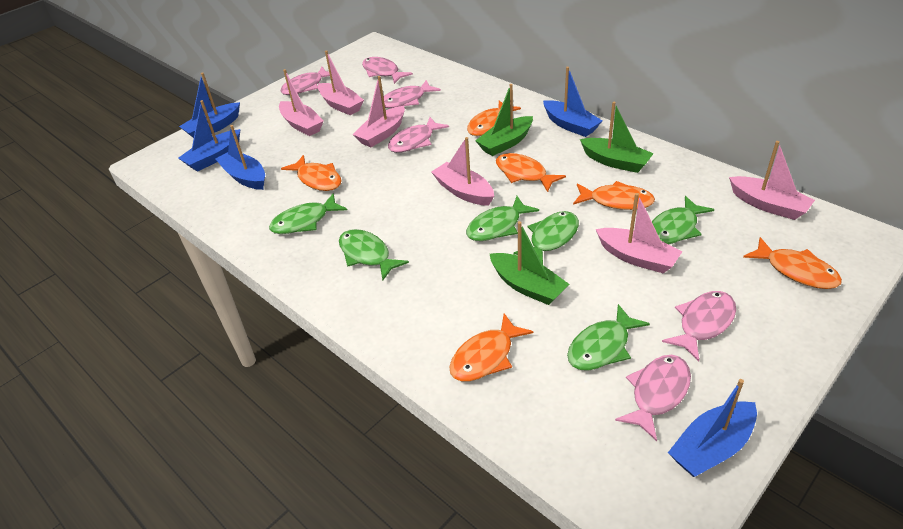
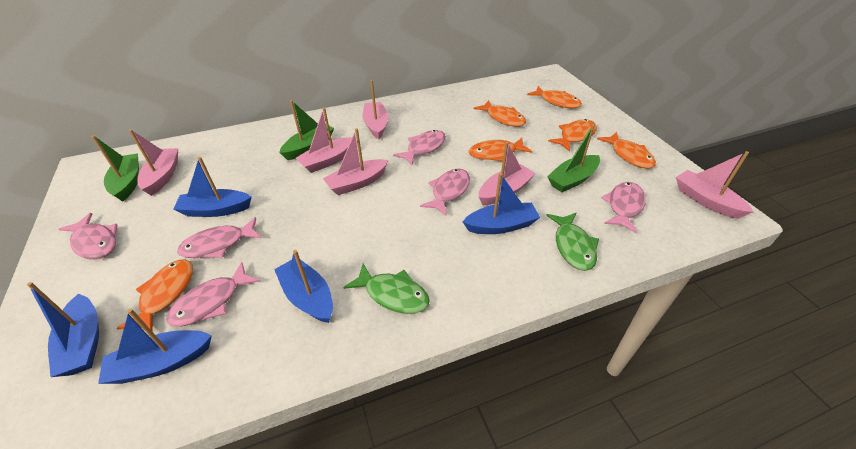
green fish: 6 -> 2

